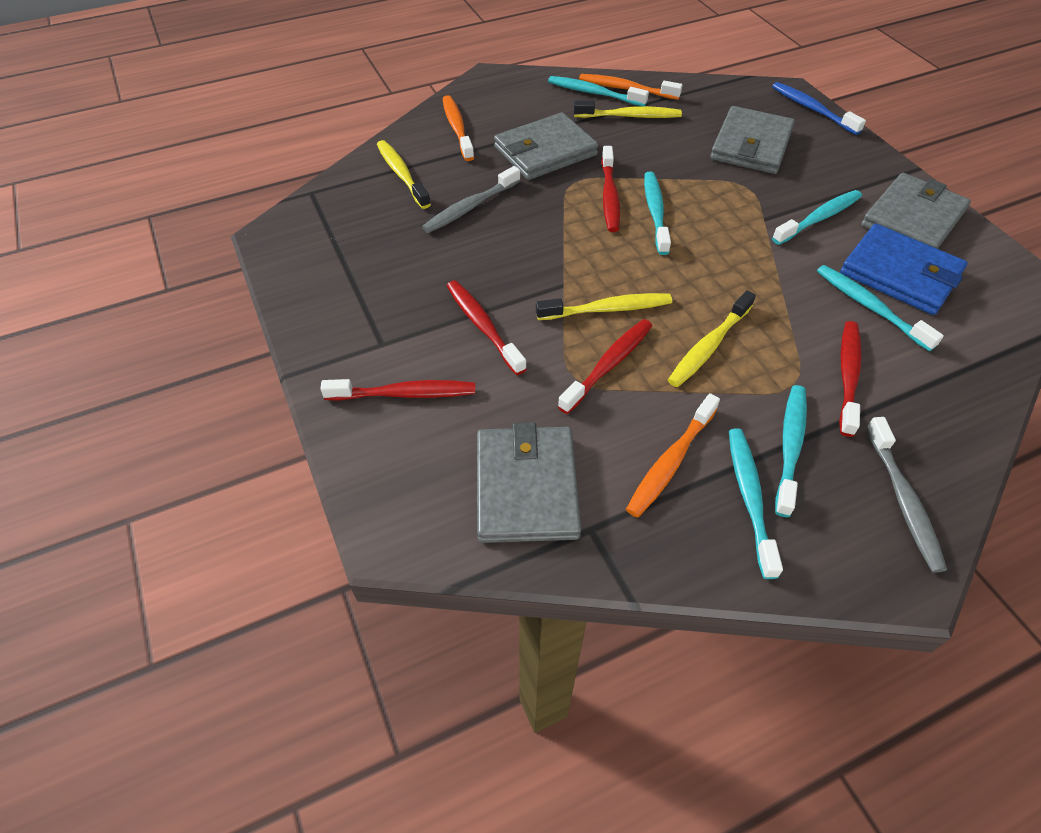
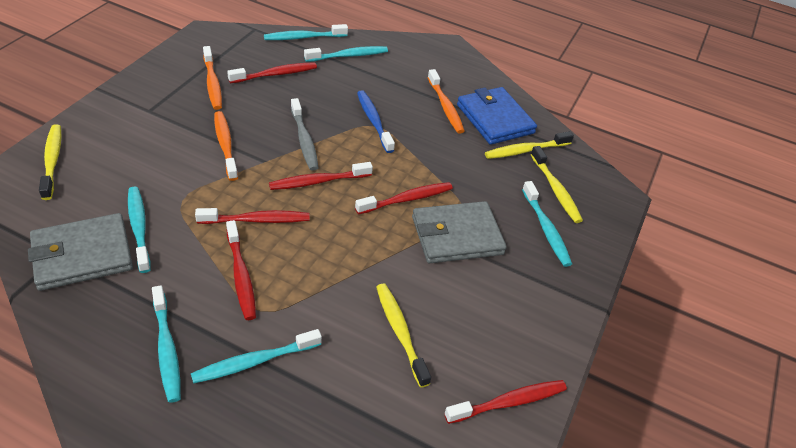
grey toothbrush: 2 -> 1
grey wallet: 4 -> 2
red toothbrush: 5 -> 6

